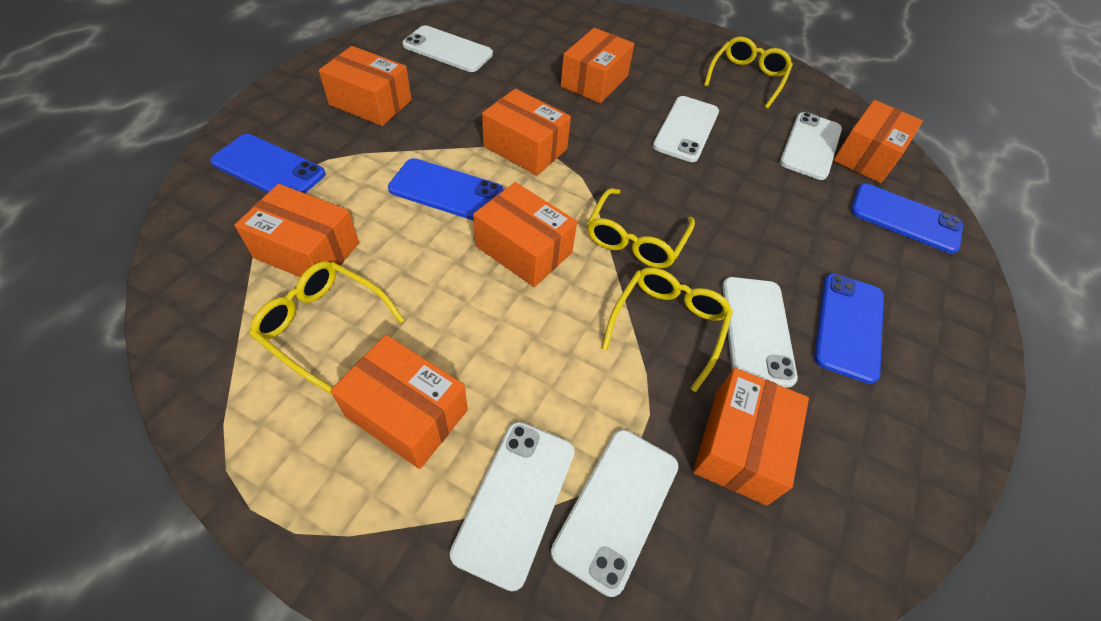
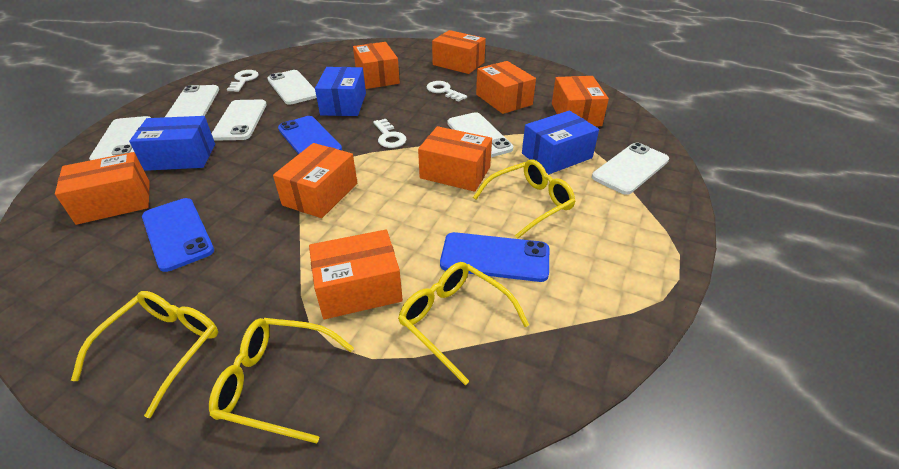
blue box: 0 -> 3
blue phone: 4 -> 3
white key: 0 -> 3

